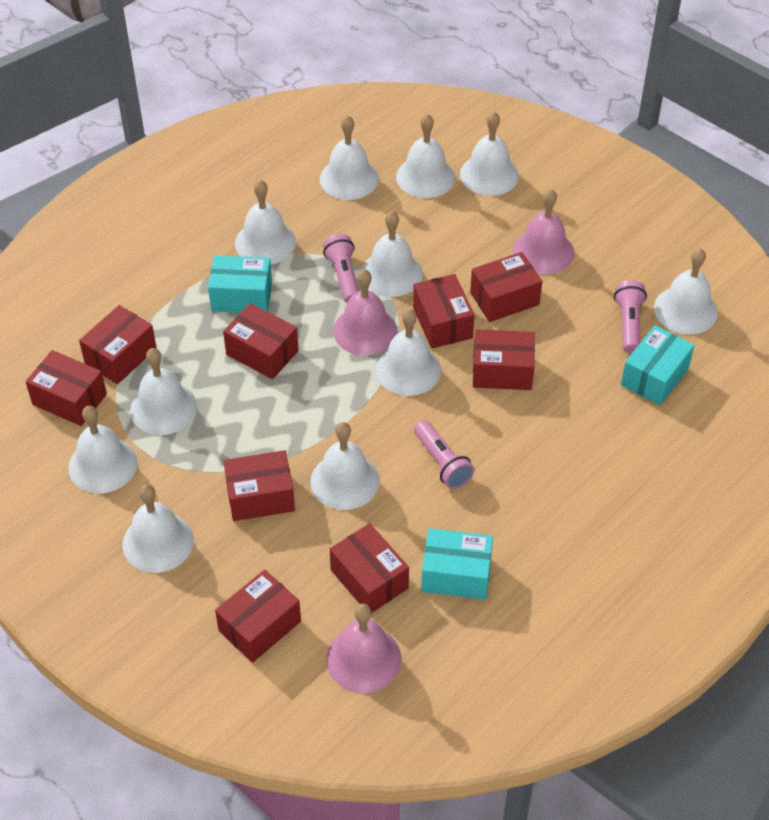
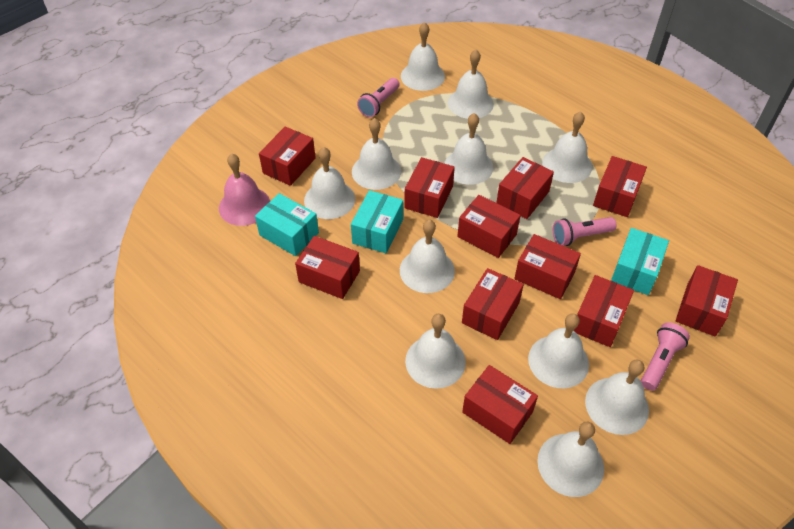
pink bell: 3 -> 1
red box: 9 -> 11

